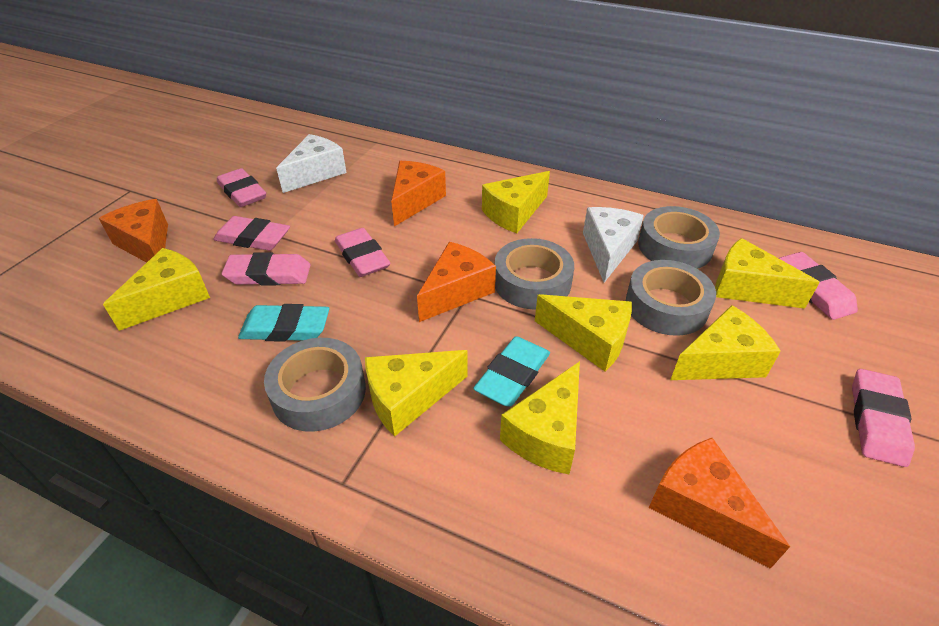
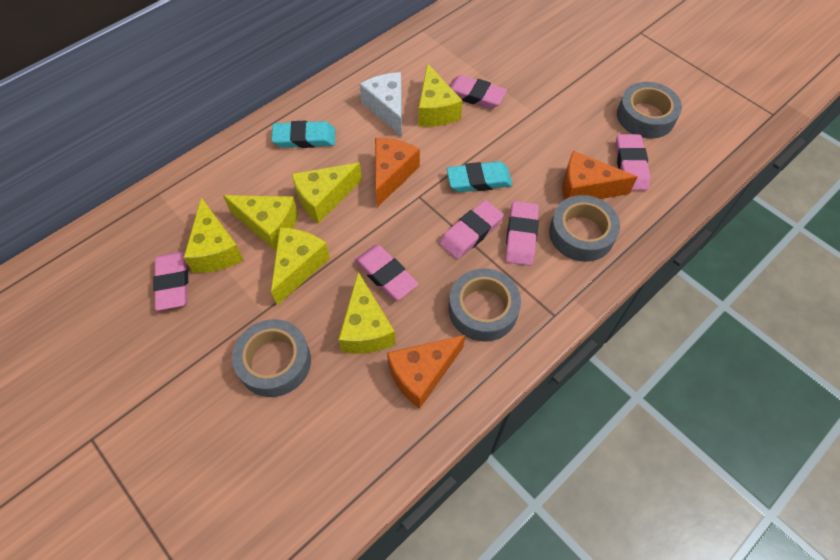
orange cheese: 4 -> 3
white cheese: 2 -> 1
yellow cheese: 7 -> 6

